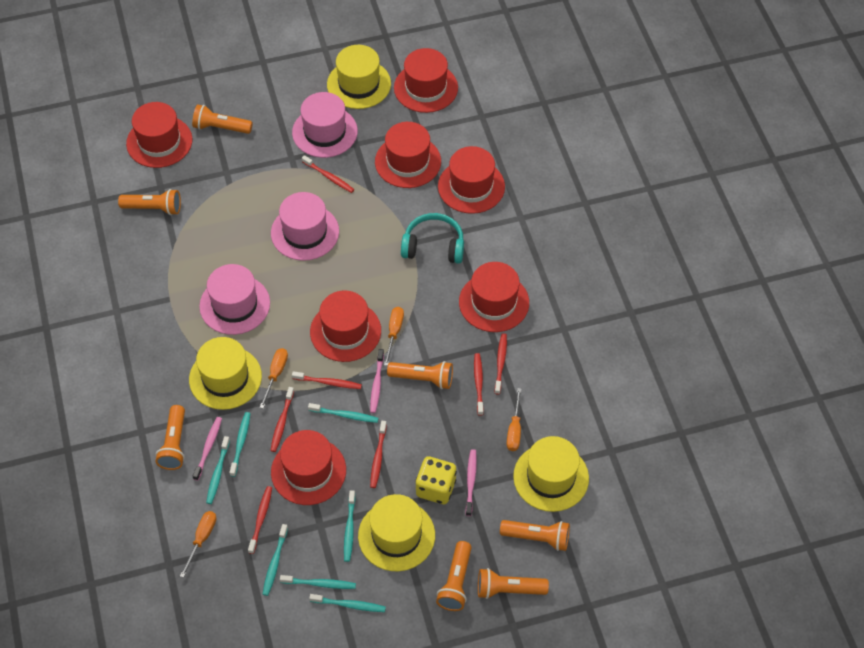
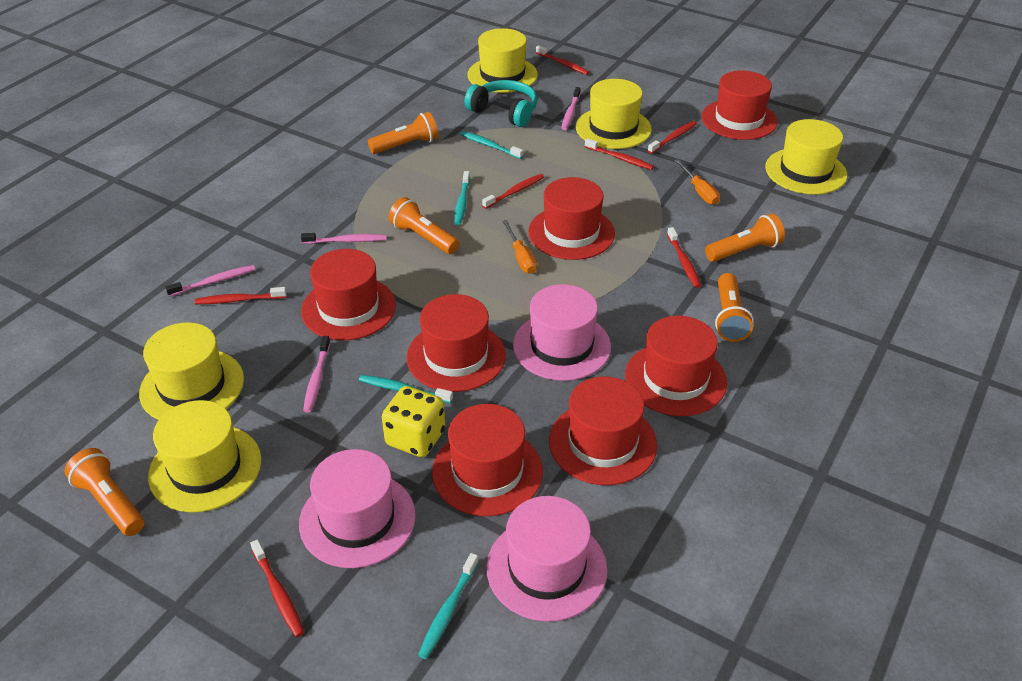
orange flashlight: 7 -> 5
orange screwdriver: 4 -> 2
pink toothbrush: 3 -> 4
turquoise toothbrush: 7 -> 4
yellow hat: 4 -> 5

